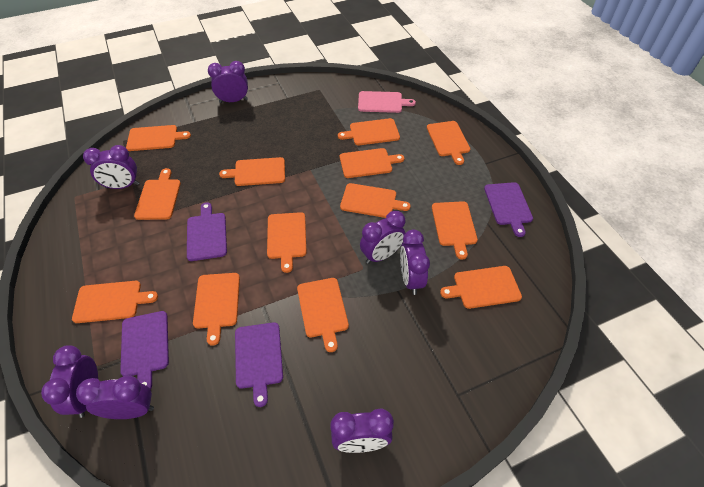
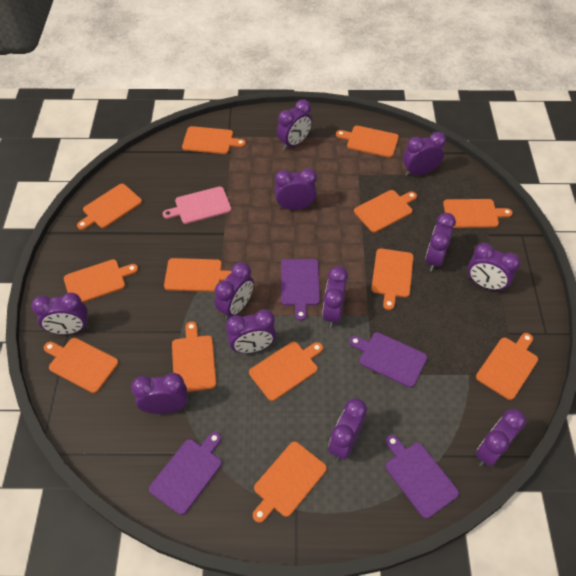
purple clock: 7 -> 12

